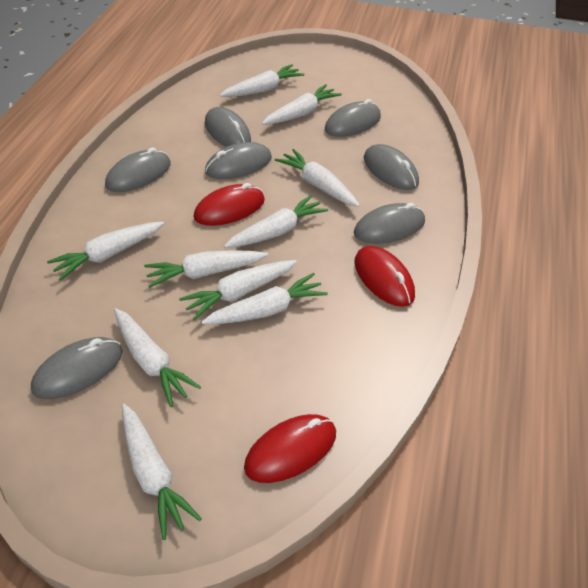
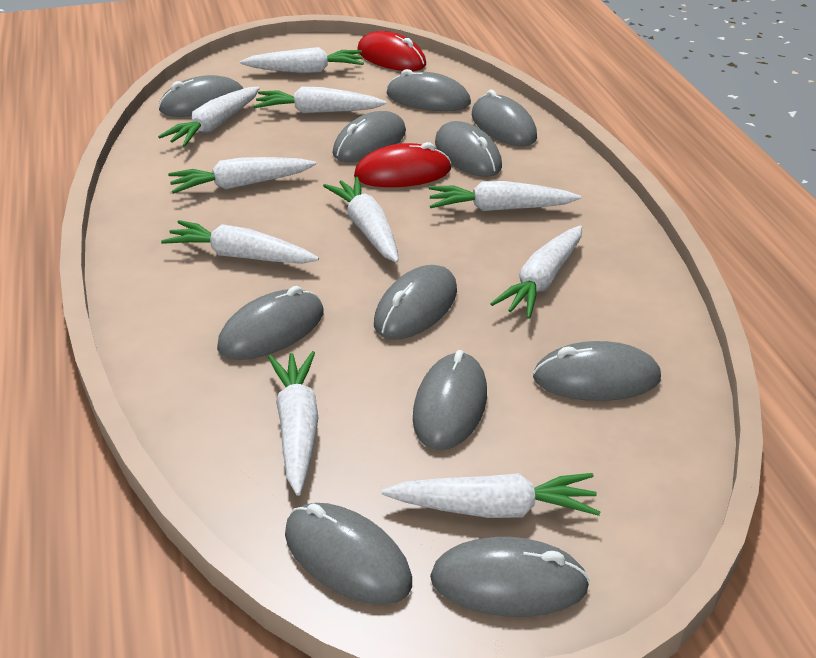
grey mouse: 7 -> 11
red mouse: 3 -> 2

